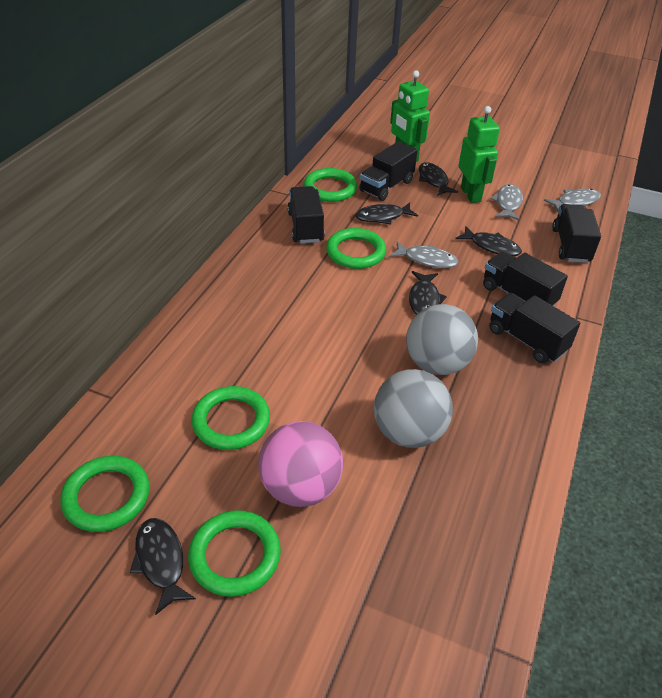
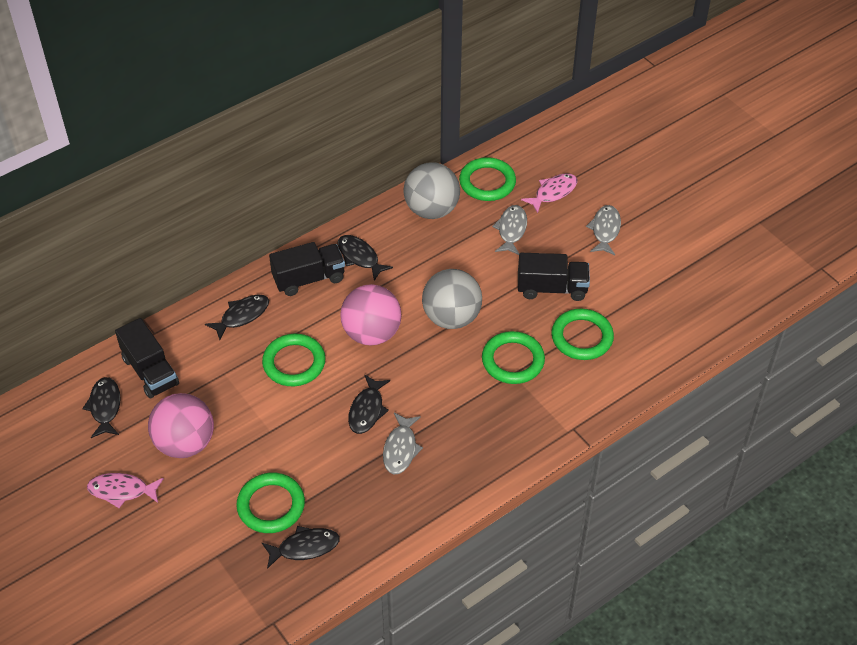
black truck: 5 -> 3
green robot: 2 -> 0
pink ball: 1 -> 2
pink fish: 0 -> 2

